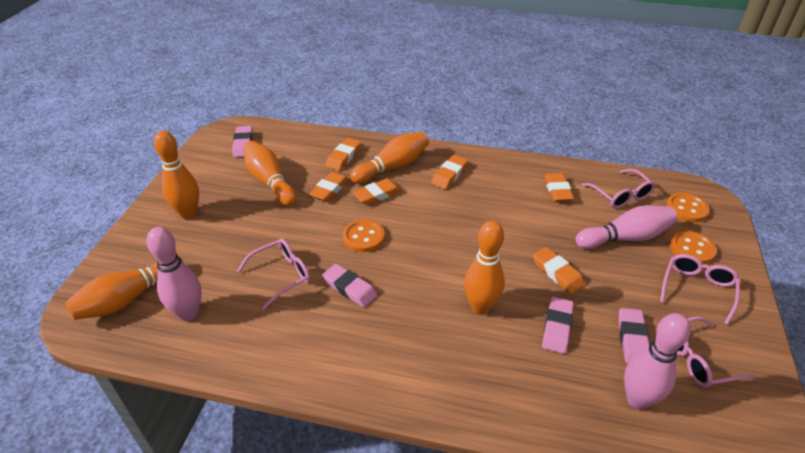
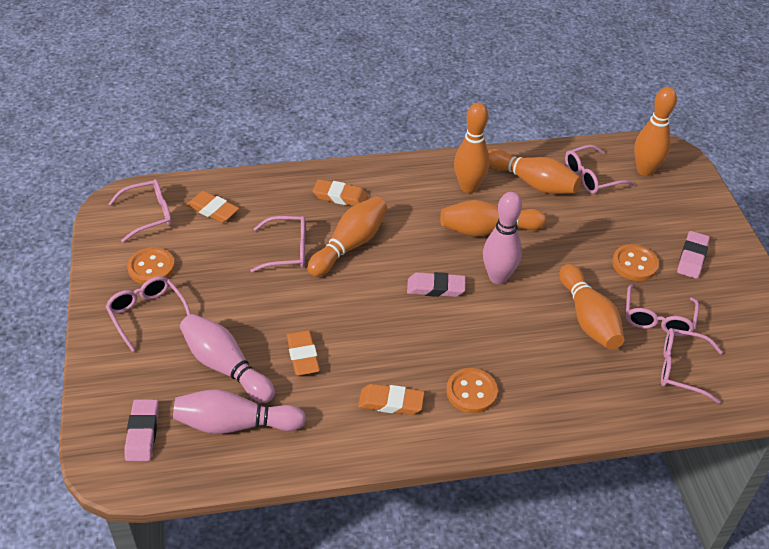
orange bowling pin: 5 -> 6
orange eraser: 6 -> 4
pink eraser: 4 -> 3
pink glasses: 4 -> 6

